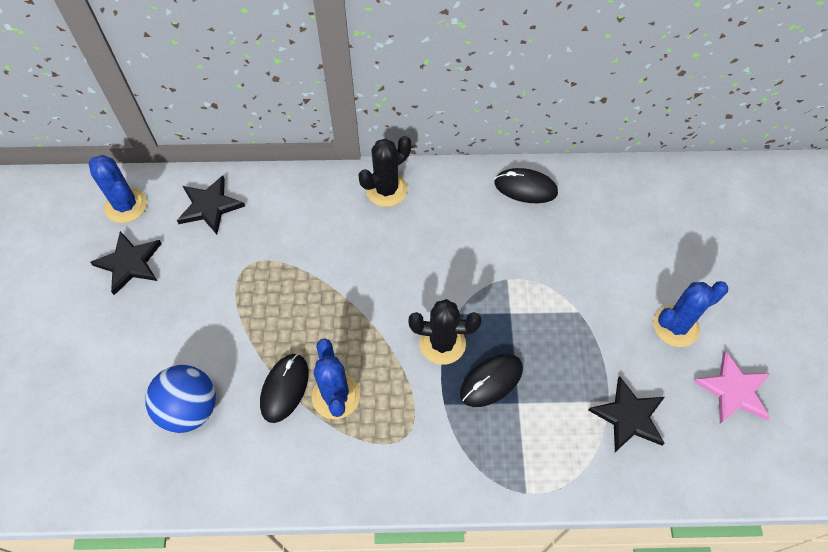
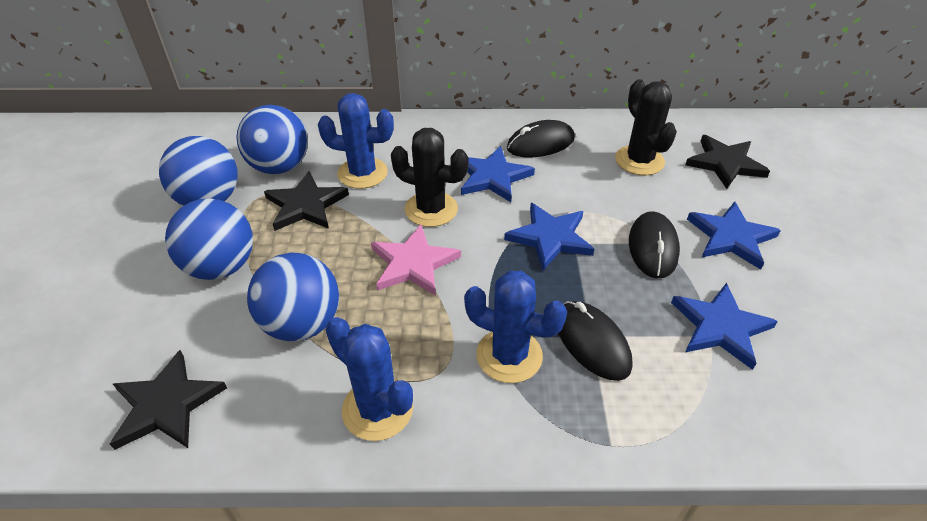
blue ball: 1 -> 4
blue star: 0 -> 4

